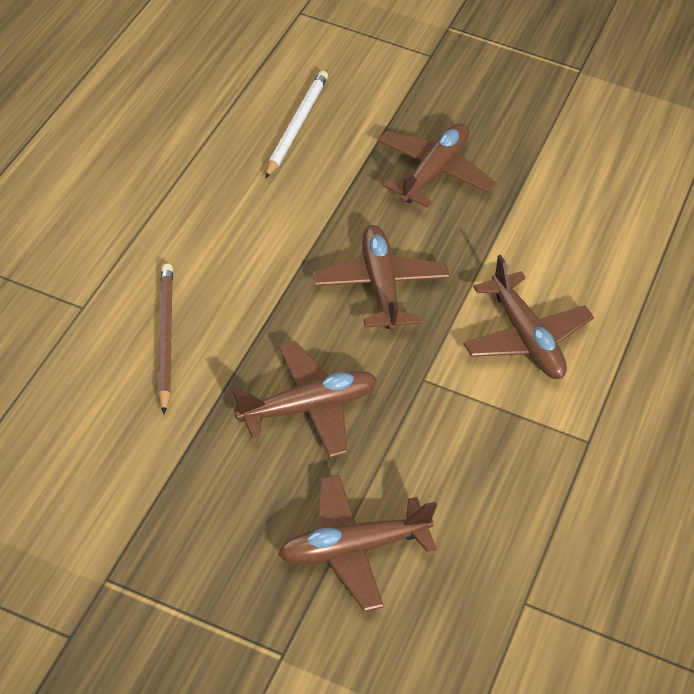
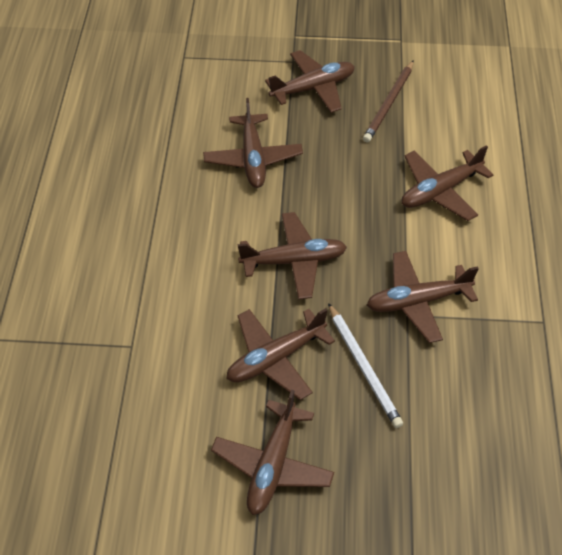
brown plane: 5 -> 7

